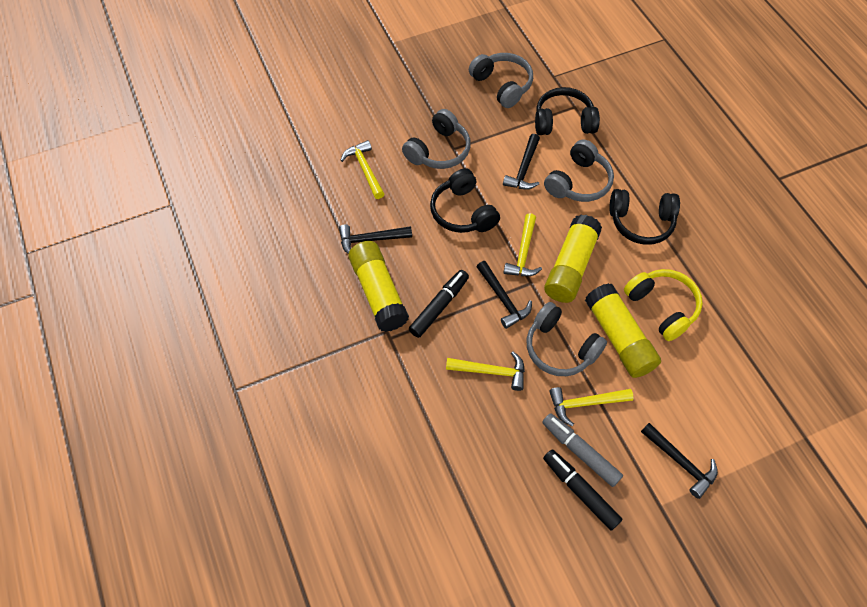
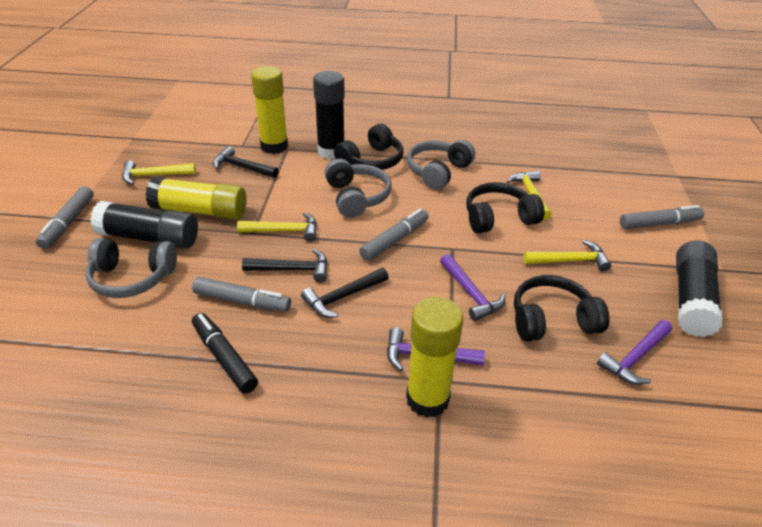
black glue stick: 0 -> 3
black hammer: 4 -> 3
black marker: 2 -> 1
grey headphones: 4 -> 3
grey marker: 1 -> 4
purple hammer: 0 -> 3
yellow headphones: 1 -> 0

